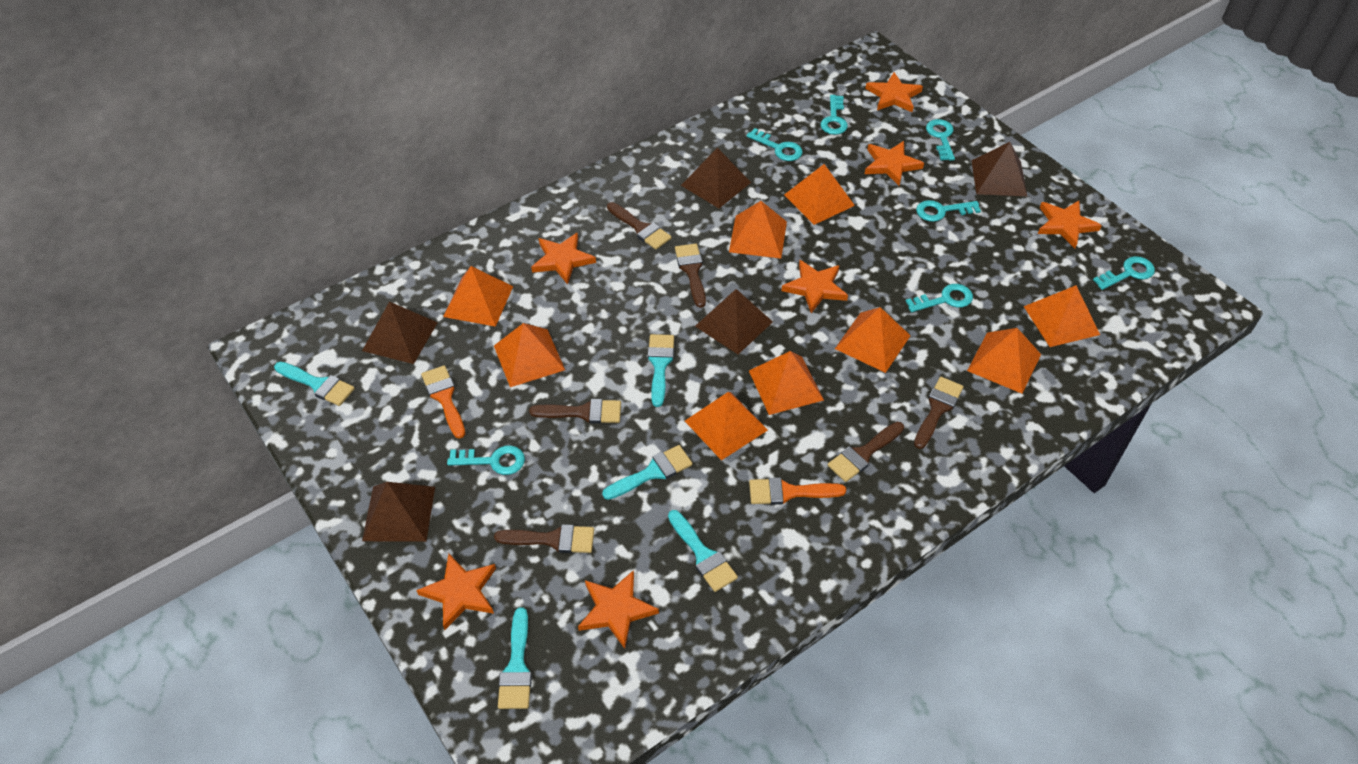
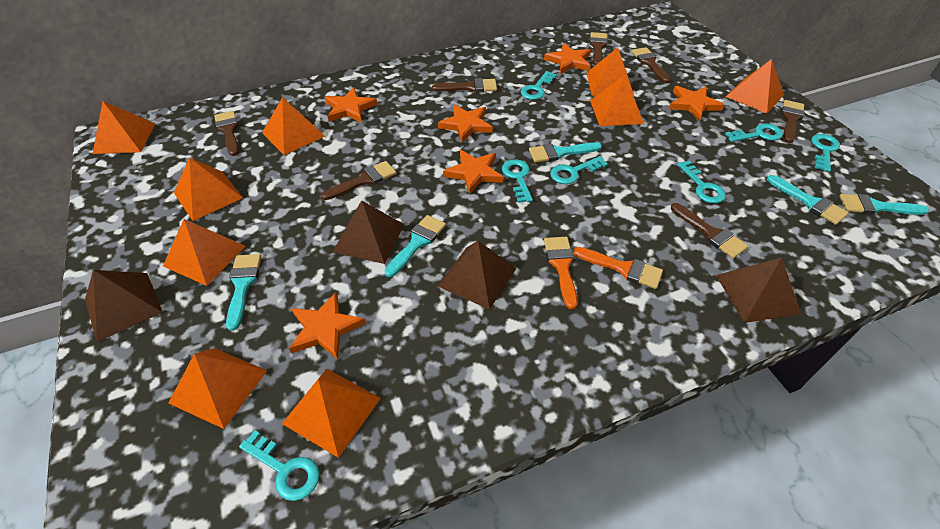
brown brush: 6 -> 7
brown pyramid: 5 -> 4
orange star: 7 -> 6

